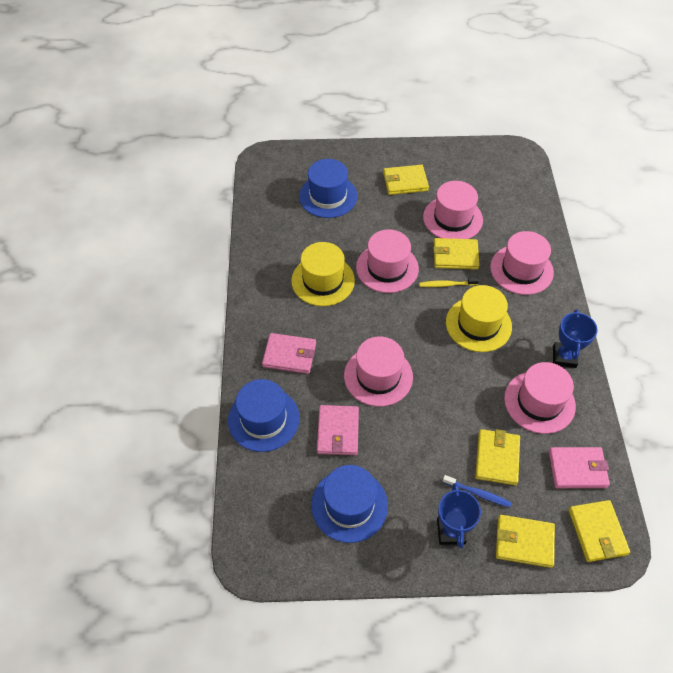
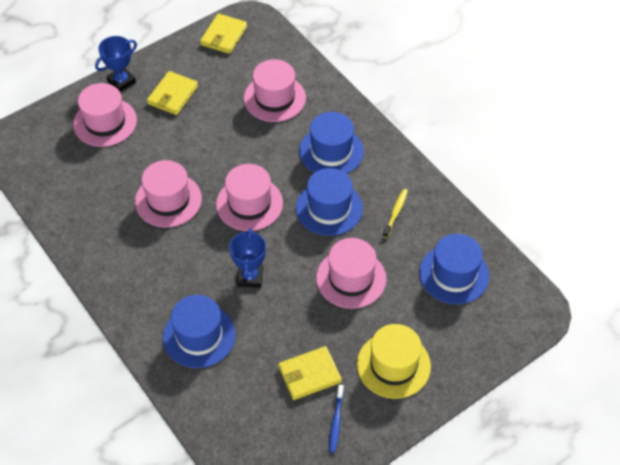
blue hat: 3 -> 4
pink wallet: 3 -> 0
yellow hat: 2 -> 1
yellow wallet: 5 -> 3

